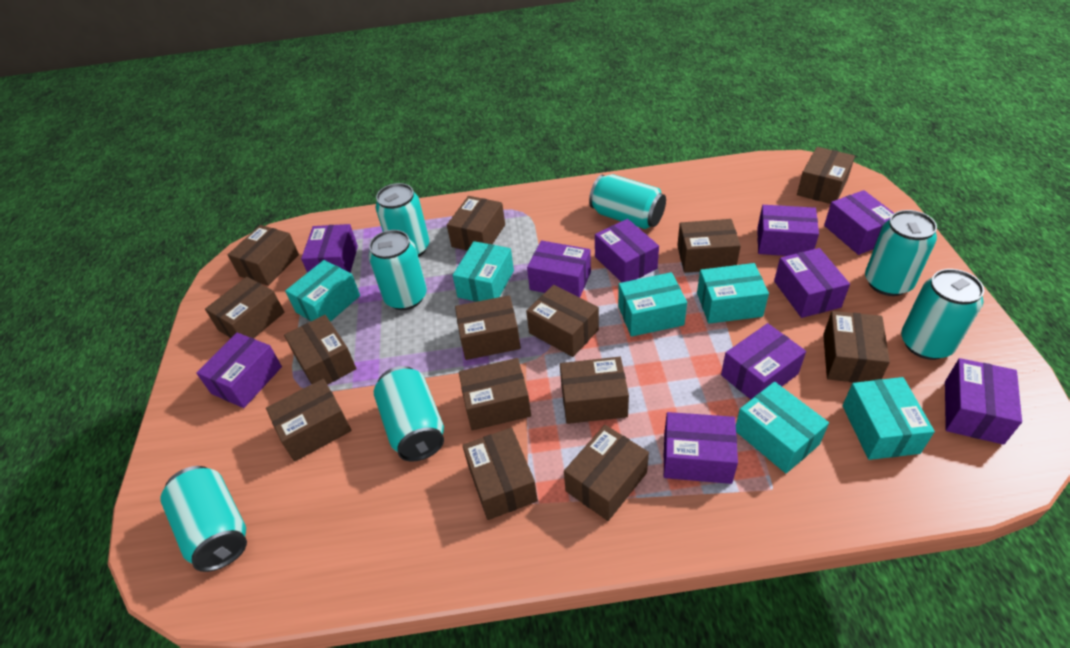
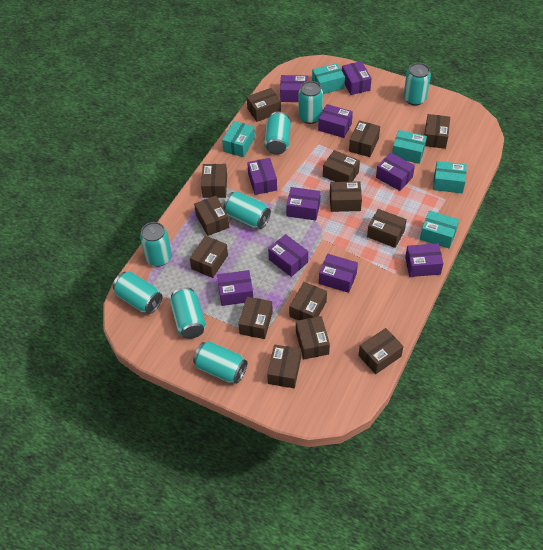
turquoise box: 6 -> 5
turquoise can: 7 -> 8

